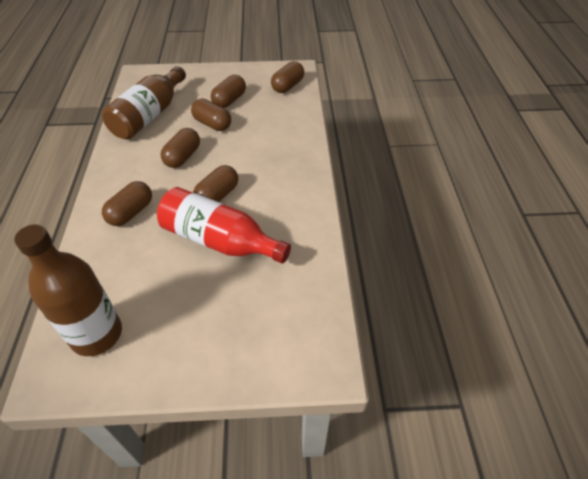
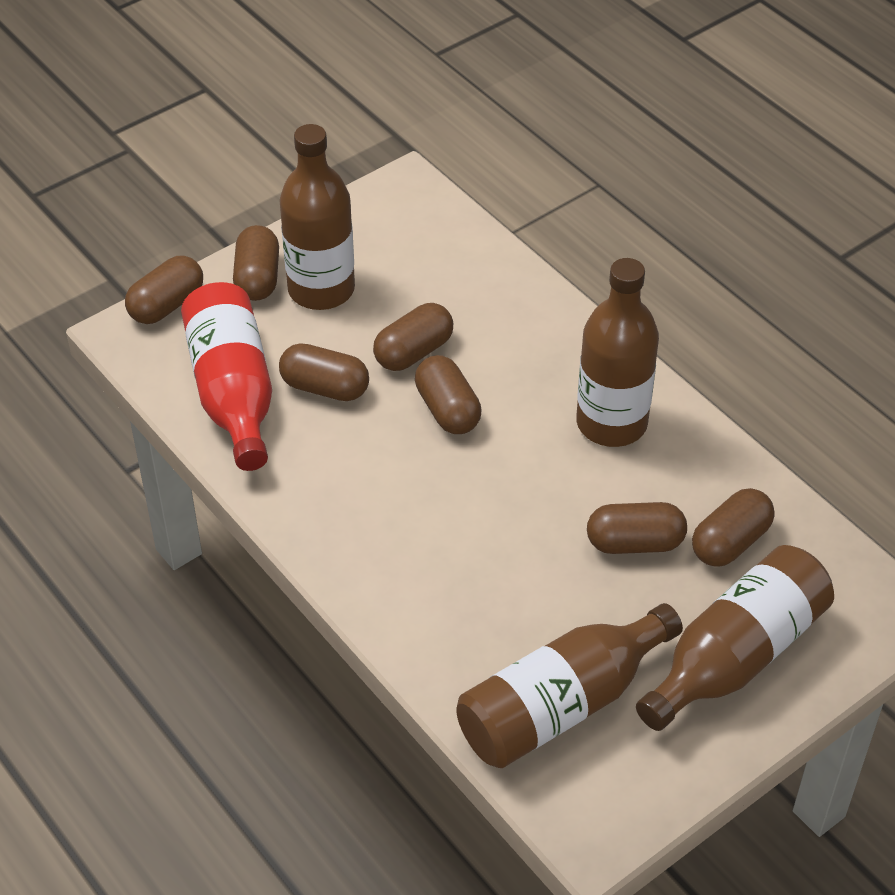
brown bottle: 2 -> 4
brown capsule: 6 -> 7

